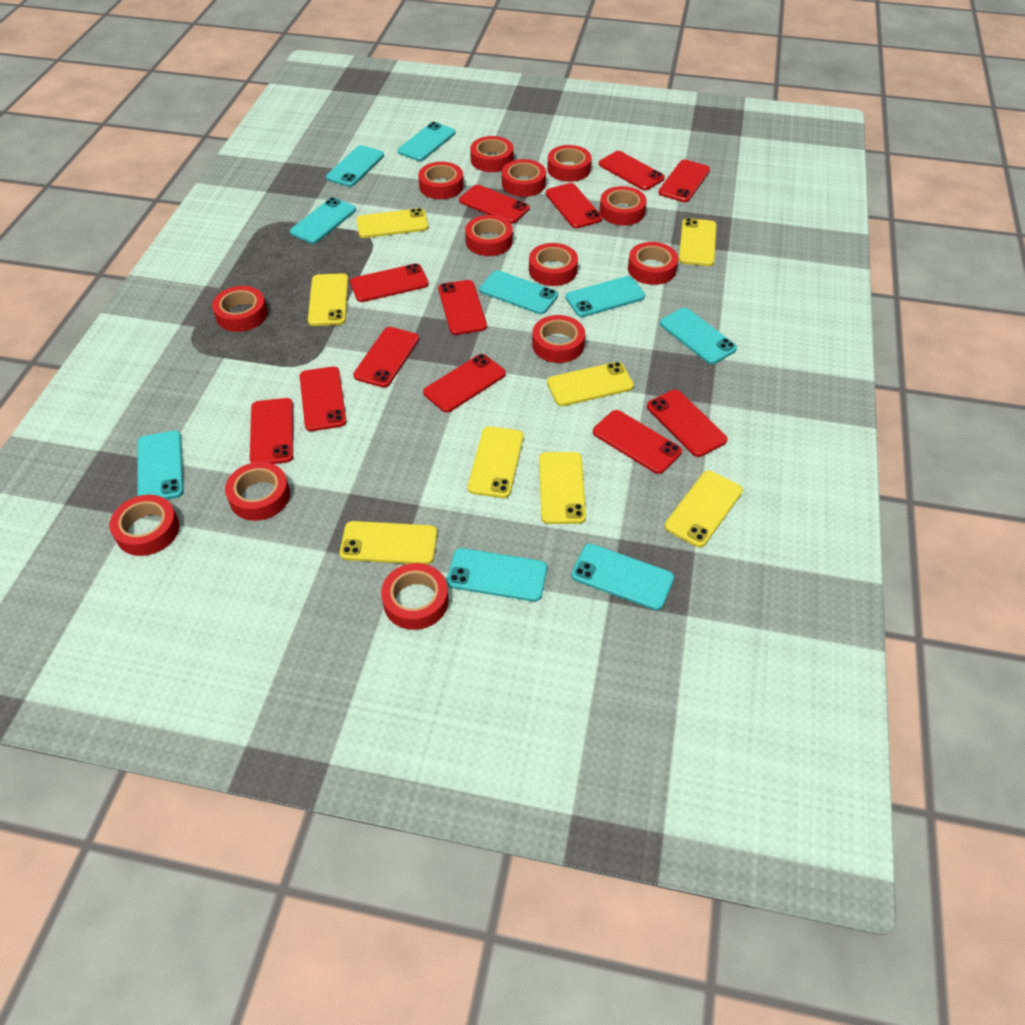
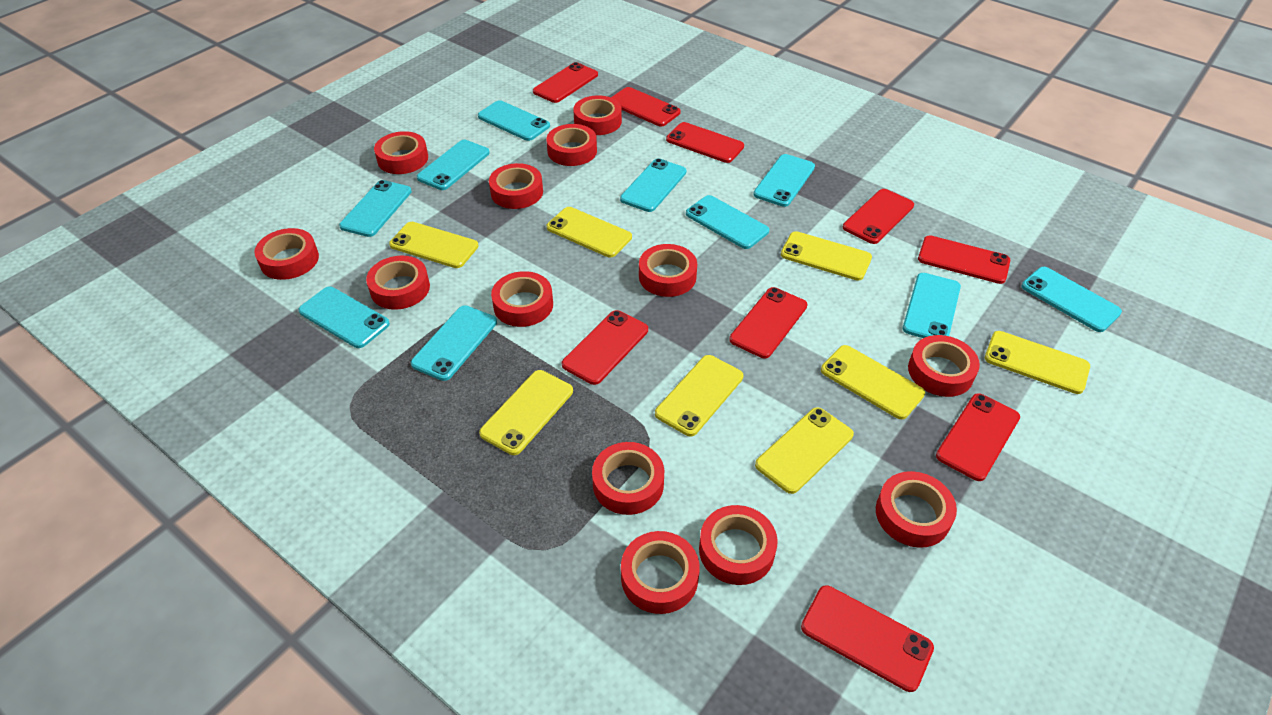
red phone: 12 -> 9
turquoise phone: 9 -> 10

